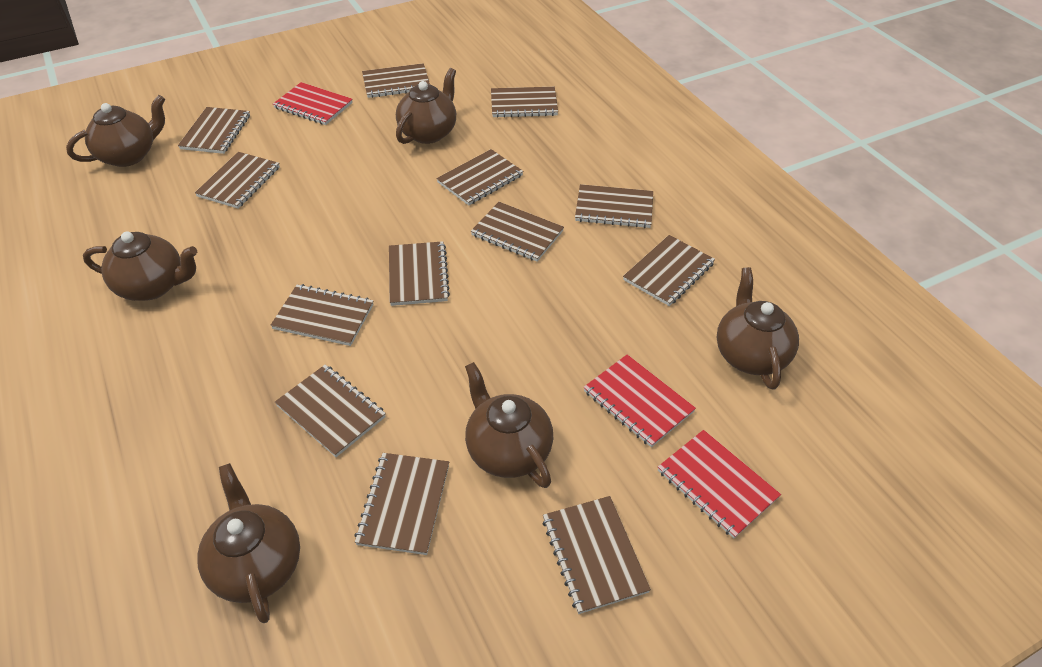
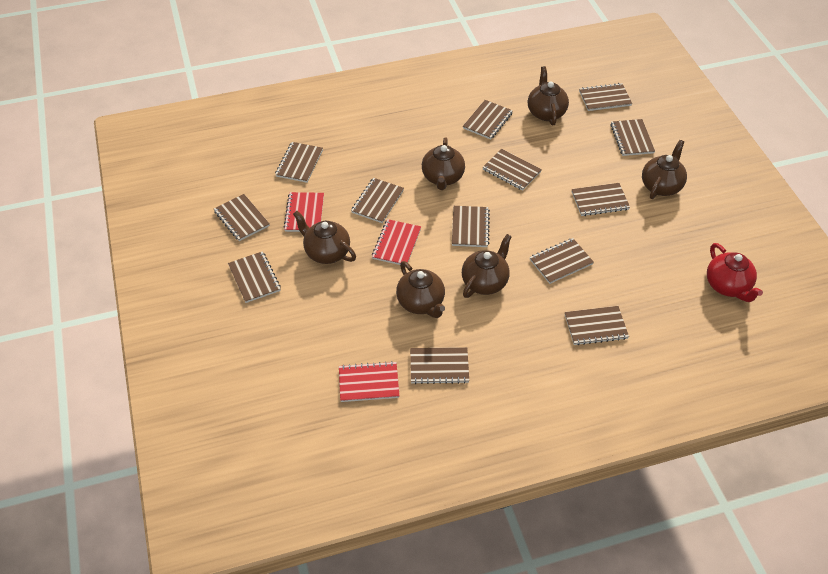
red teapot: 0 -> 1

